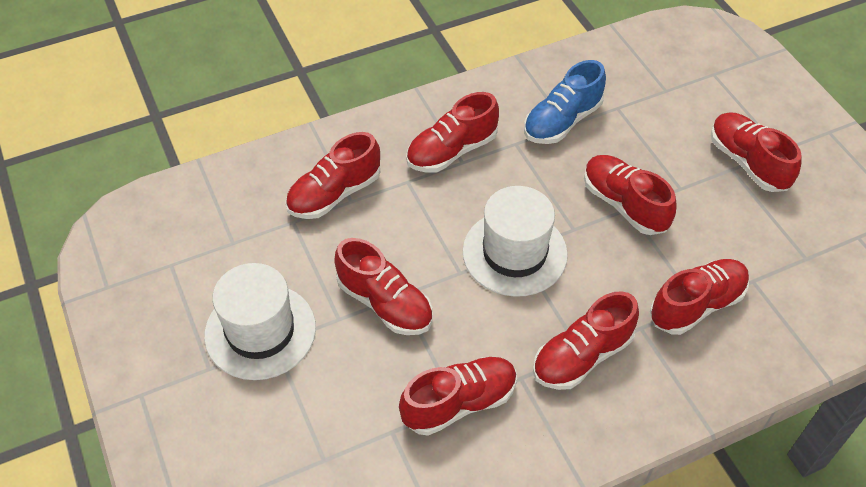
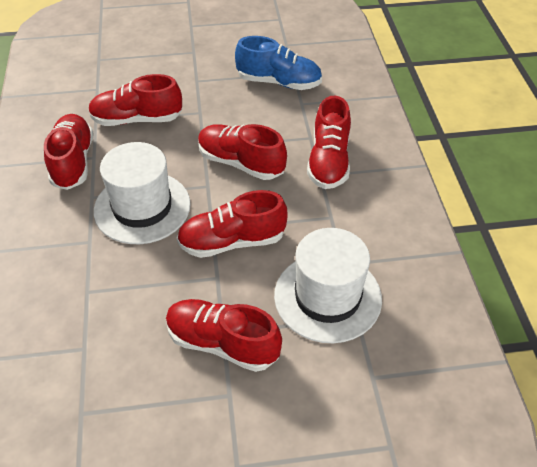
red shoe: 8 -> 6

